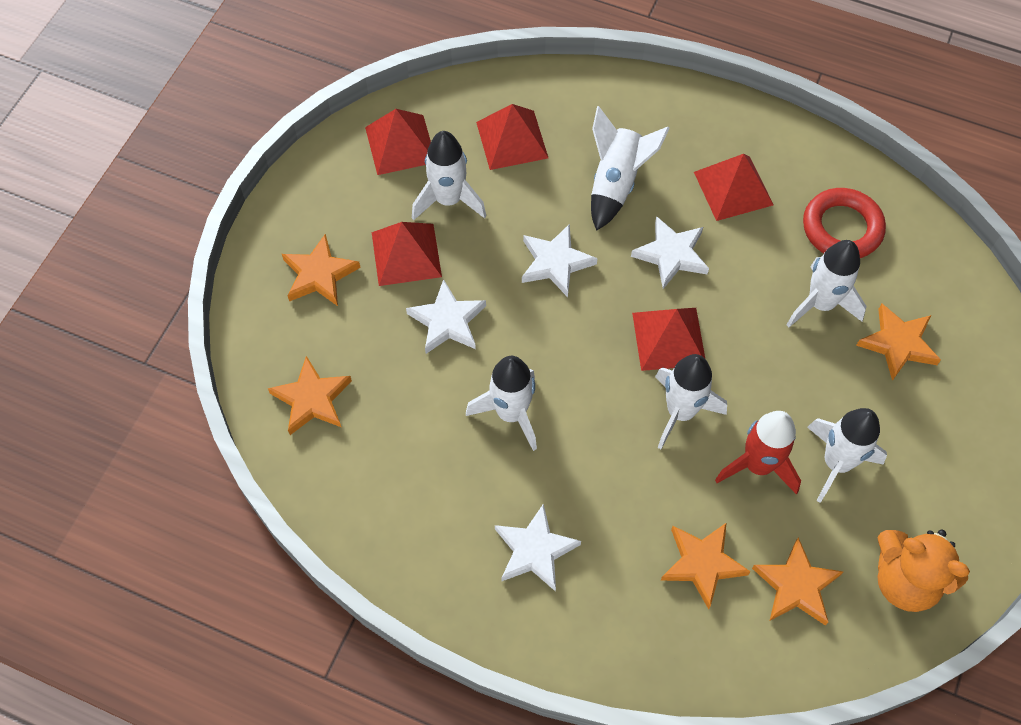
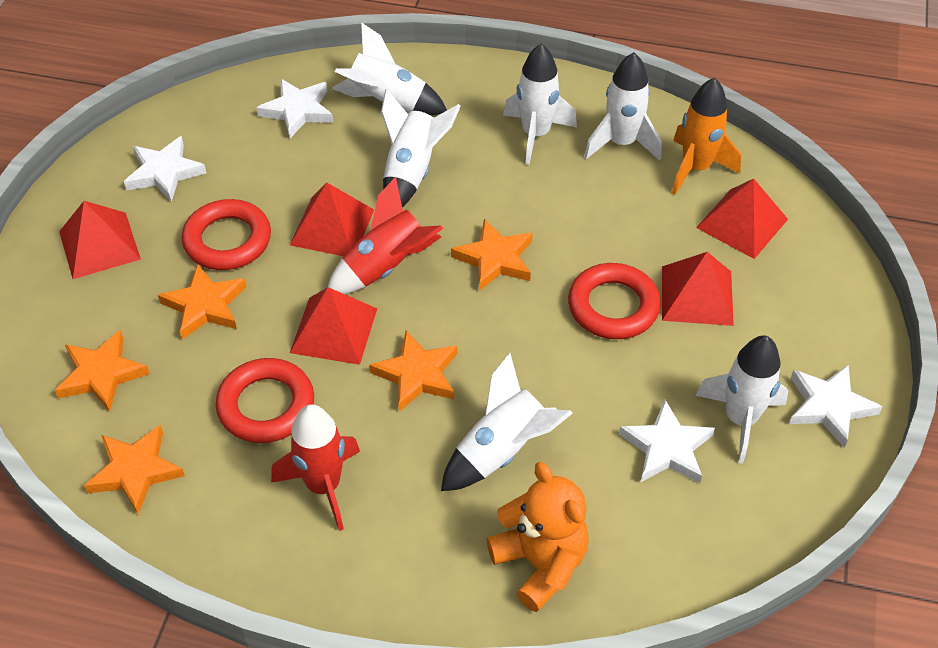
orange rocket: 0 -> 1
red ring: 1 -> 3
red rocket: 1 -> 2

